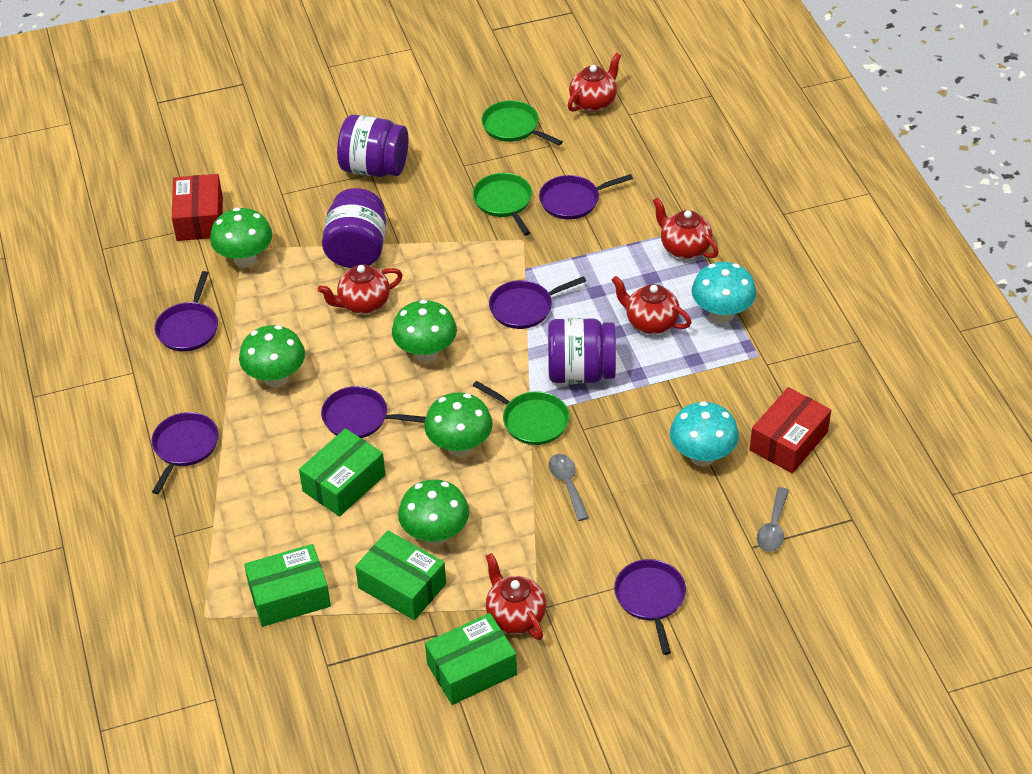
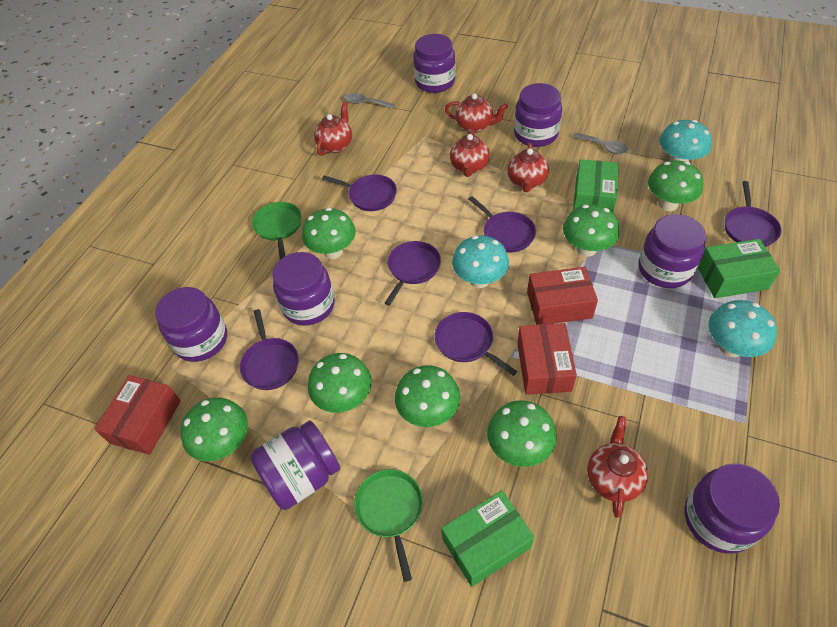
green box: 4 -> 3
green mushroom: 5 -> 7
green pan: 3 -> 2
purple jar: 3 -> 7
red box: 2 -> 3
turquoise mushroom: 2 -> 3

